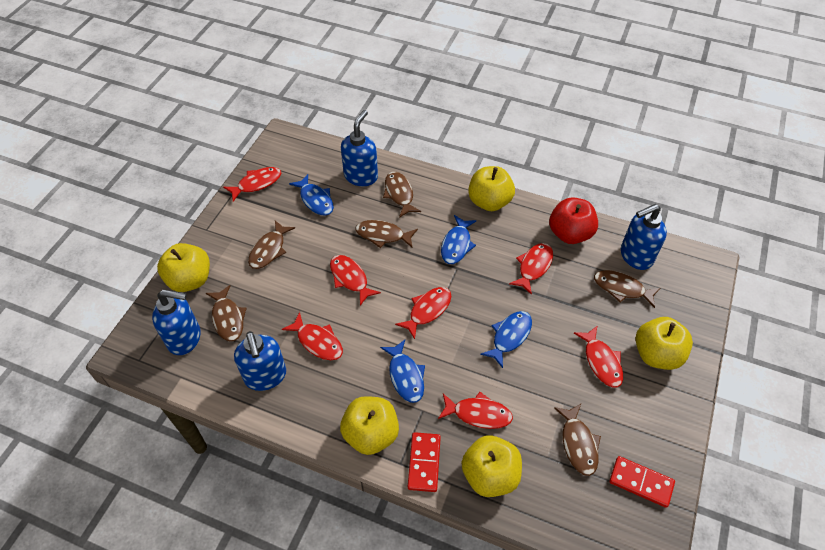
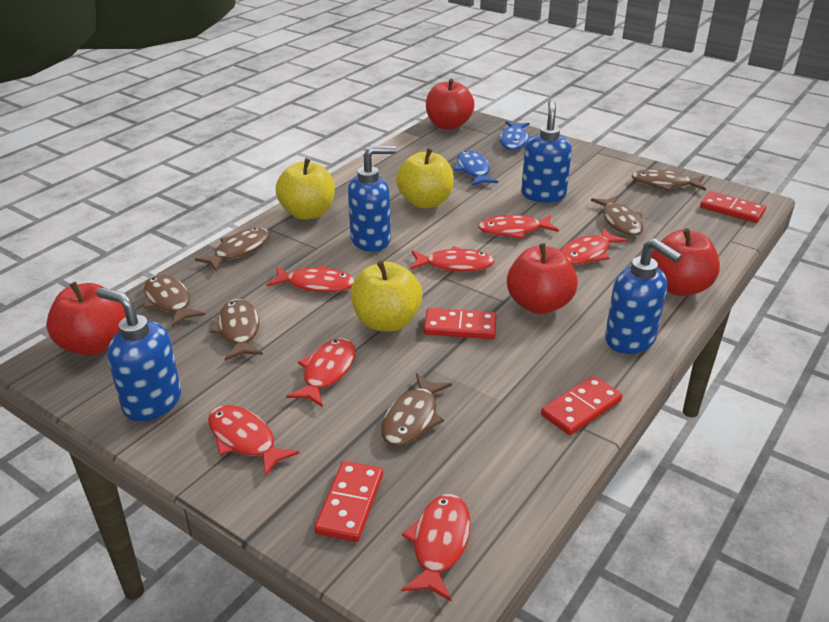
blue fish: 4 -> 2
red apple: 1 -> 4
red domino: 2 -> 4
yellow apple: 5 -> 3

